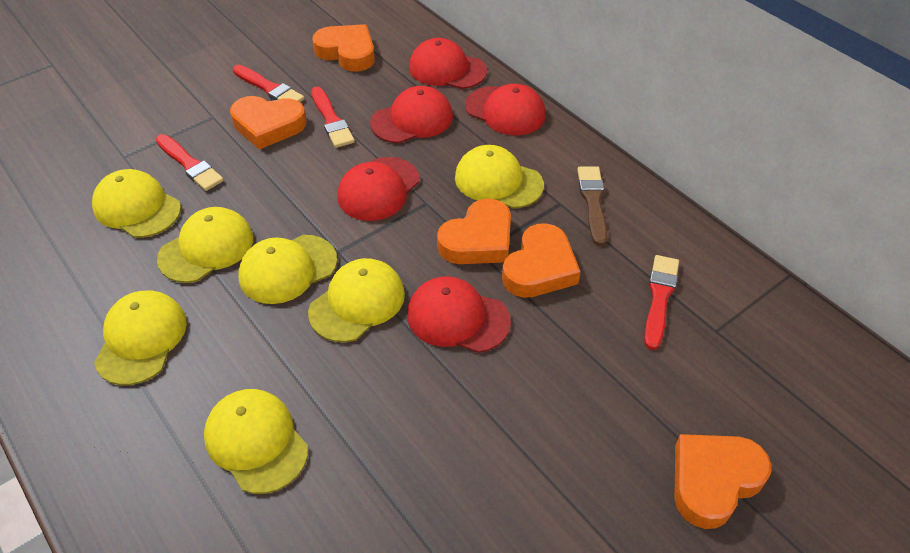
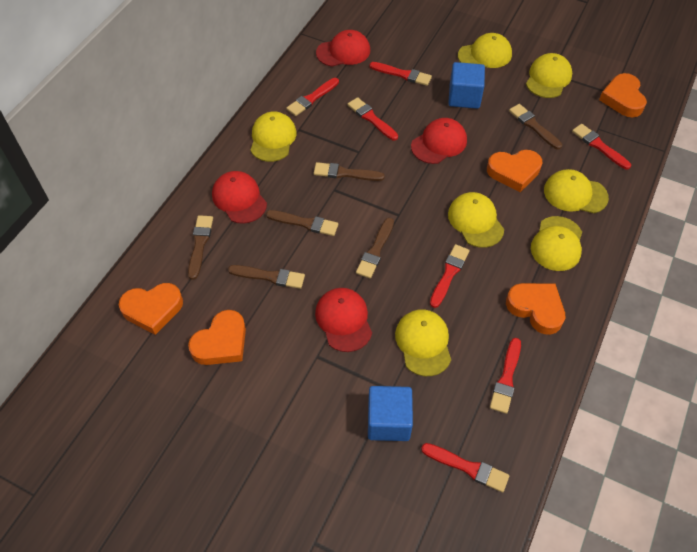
blue cube: 0 -> 2
brown brush: 1 -> 6
red brush: 4 -> 7
red cap: 5 -> 4

